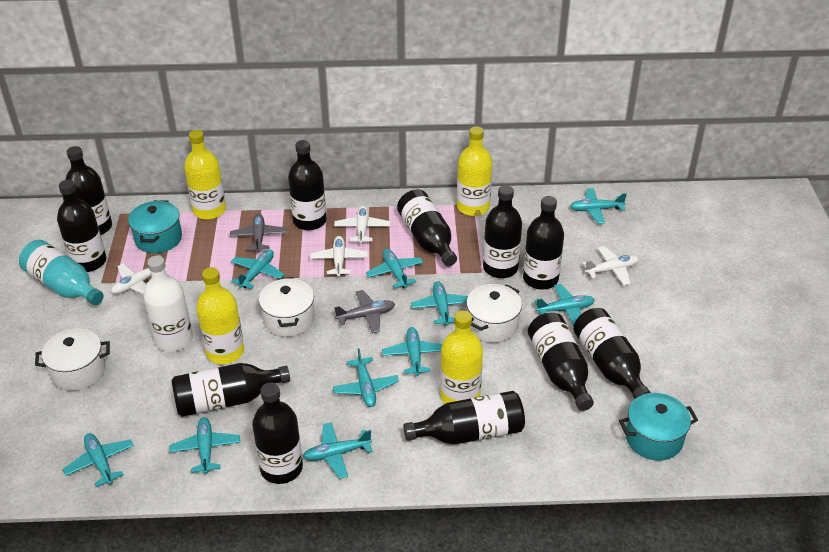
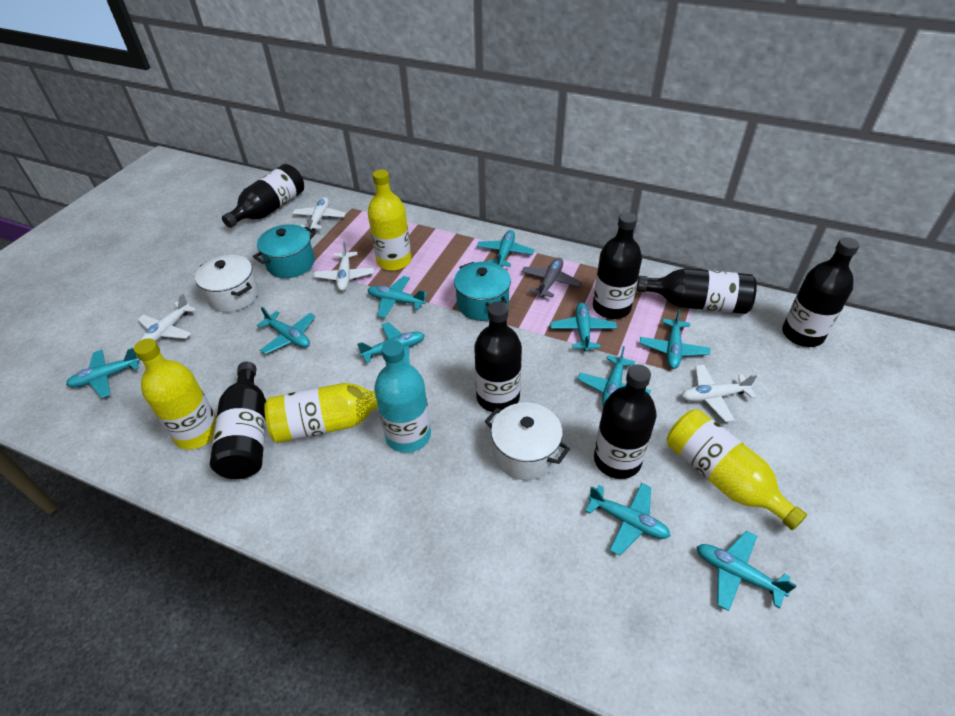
black bottle: 11 -> 7
grey plane: 2 -> 1
white bottle: 1 -> 0
white pot: 3 -> 2

